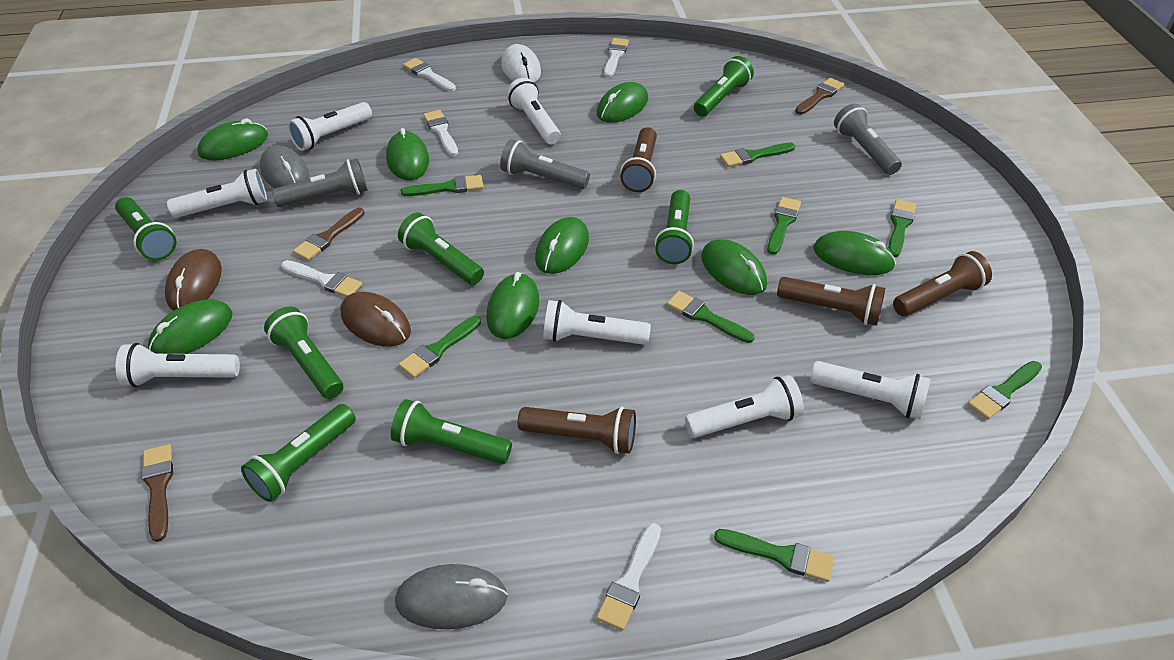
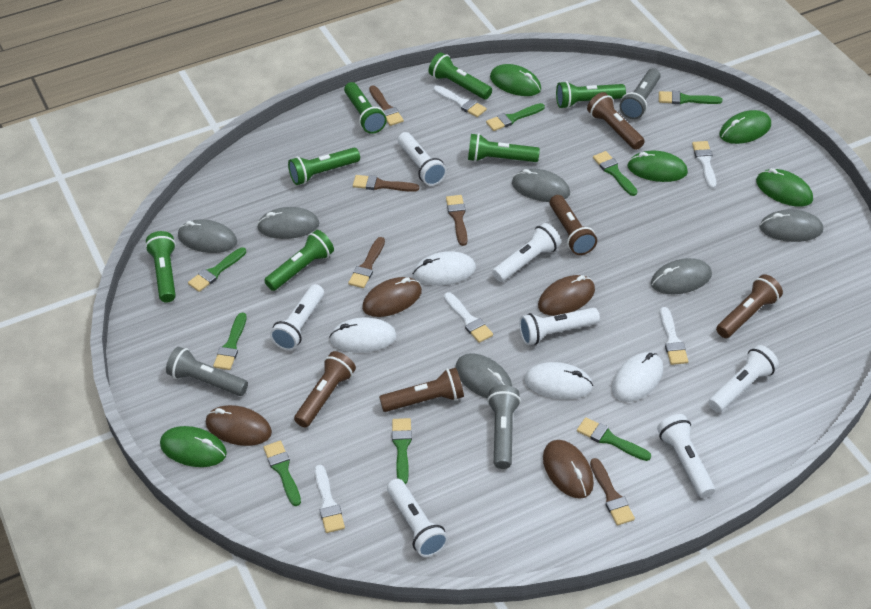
brown brush: 3 -> 5
brown flashlight: 4 -> 5
brown mouse: 2 -> 4
green mouse: 8 -> 5
grey mouse: 2 -> 6
white mouse: 1 -> 4

